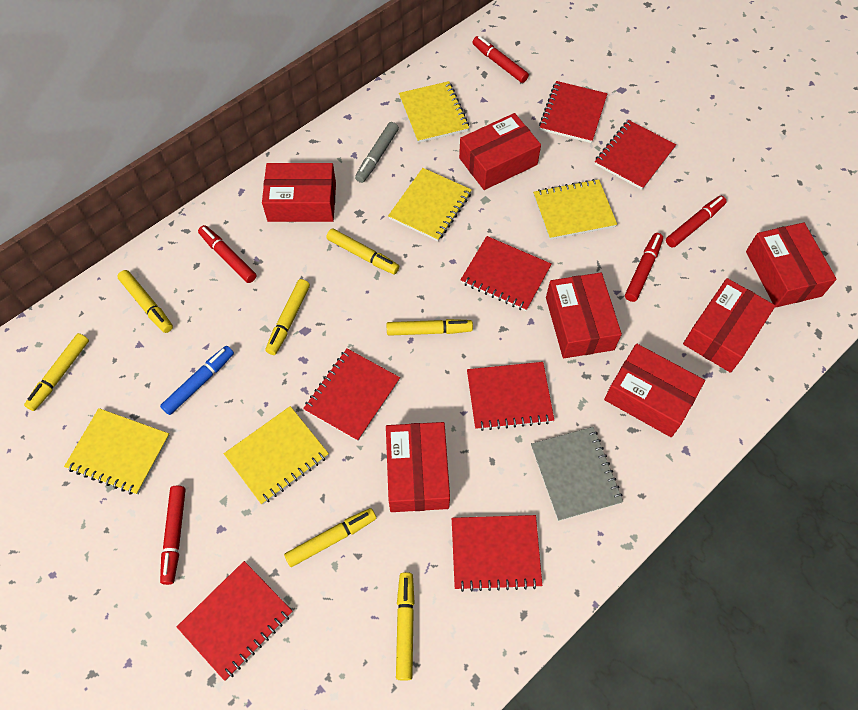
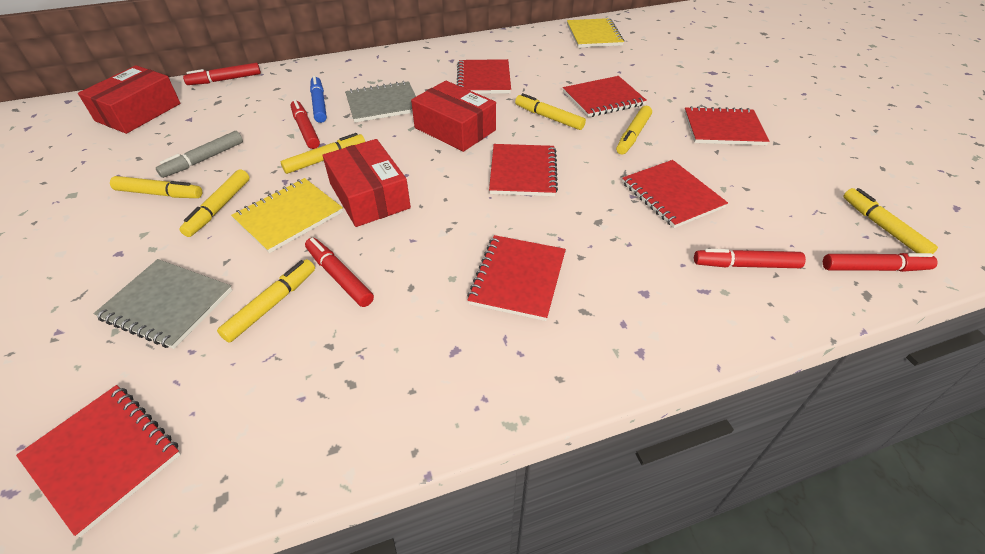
grey notebook: 1 -> 2
red box: 7 -> 3
yellow notebook: 5 -> 2

